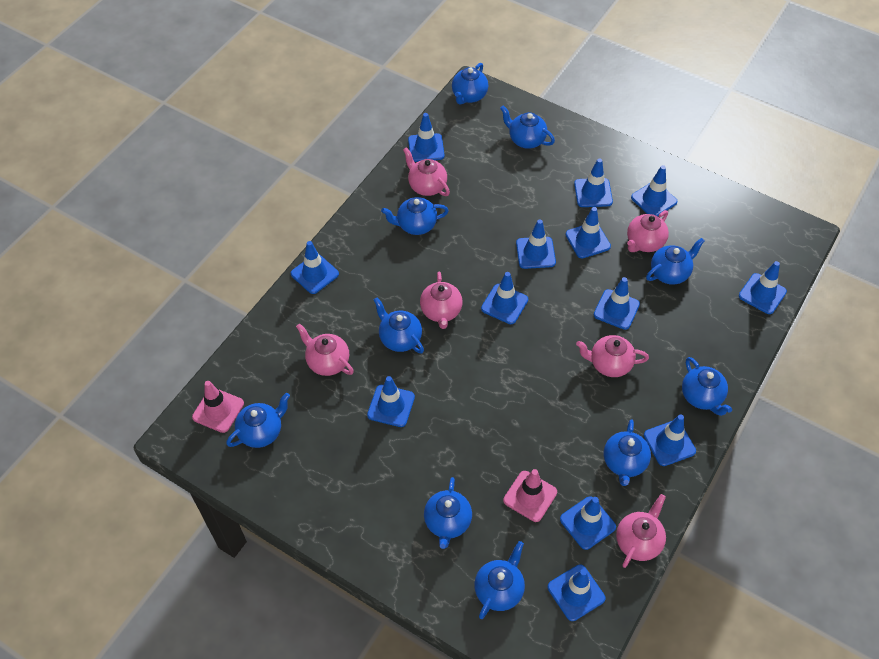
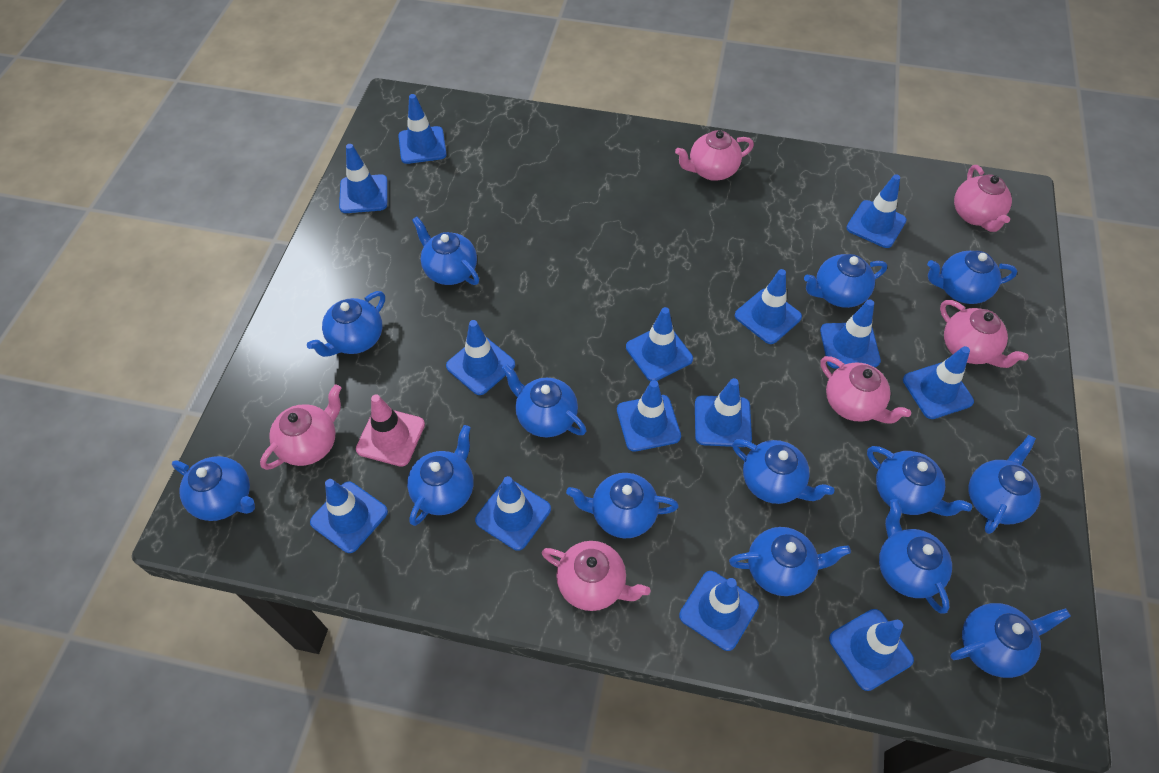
blue teapot: 10 -> 14
blue traffic cone: 13 -> 14
pink traffic cone: 2 -> 1

